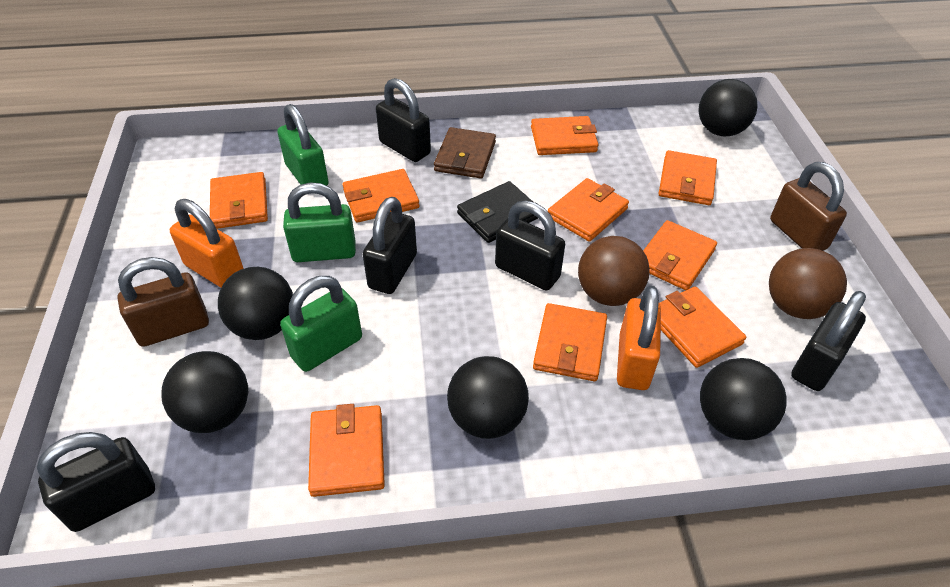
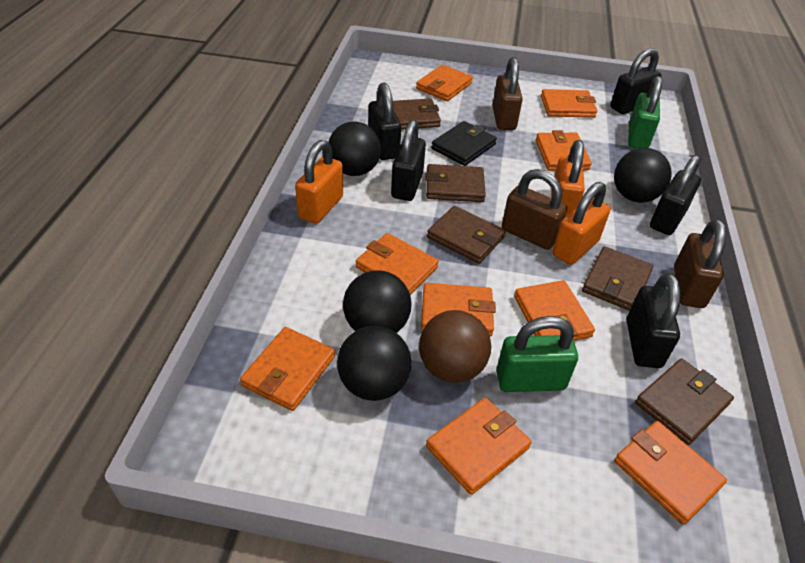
black ball: 5 -> 4
brown ball: 2 -> 1
brown padlock: 2 -> 3
brown wallet: 1 -> 5
green padlock: 3 -> 2
orange padlock: 2 -> 3

